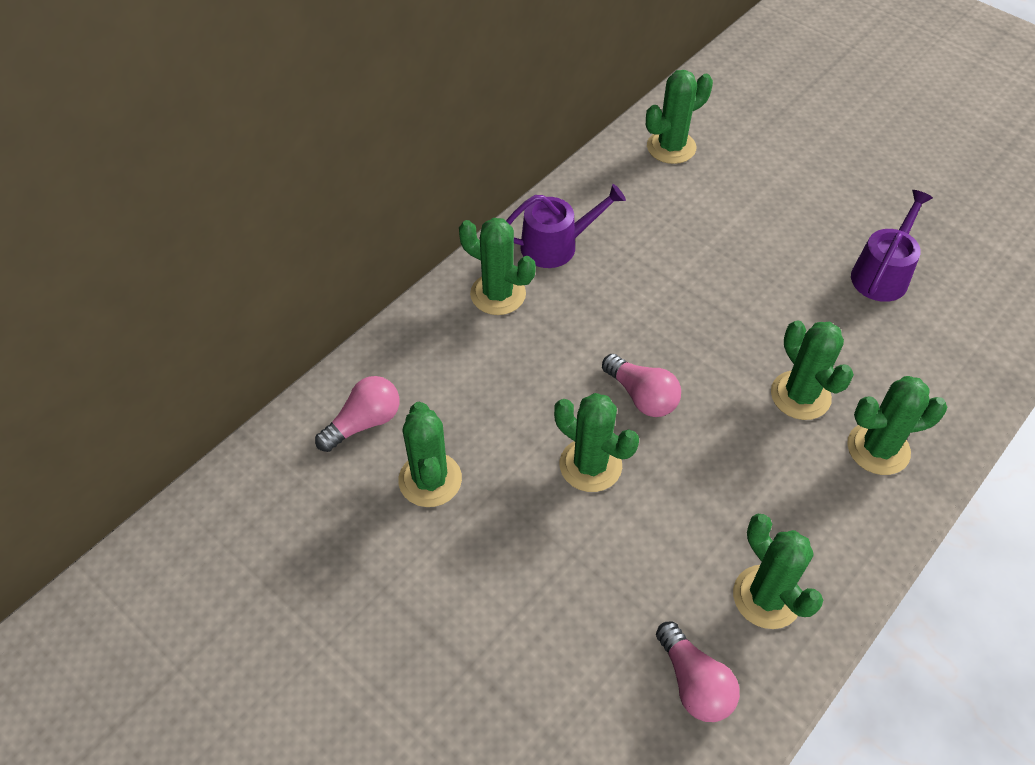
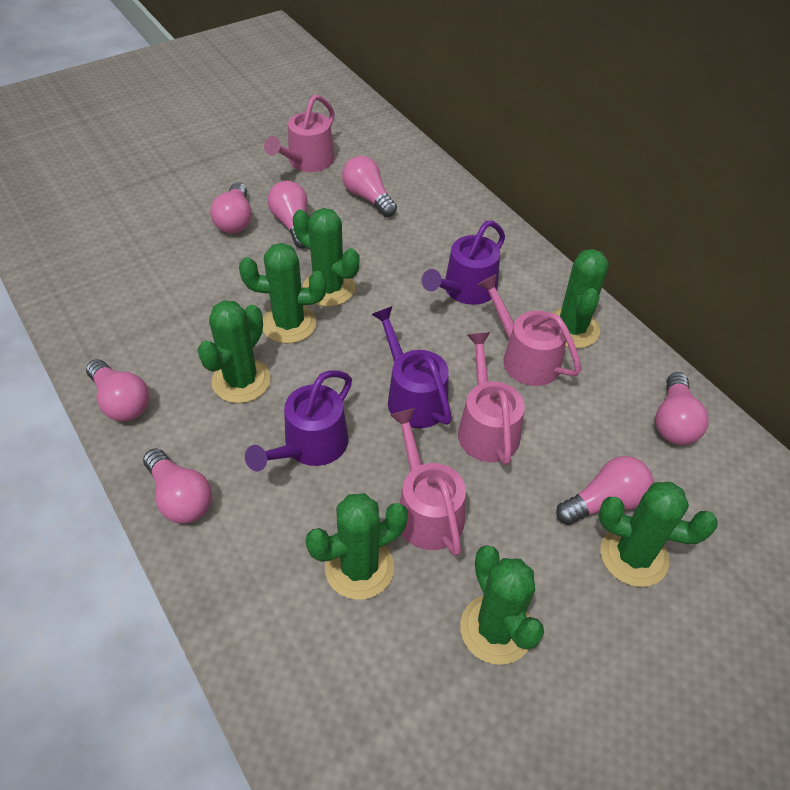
pink light bulb: 3 -> 7
pink watering can: 0 -> 4
purple watering can: 2 -> 3

